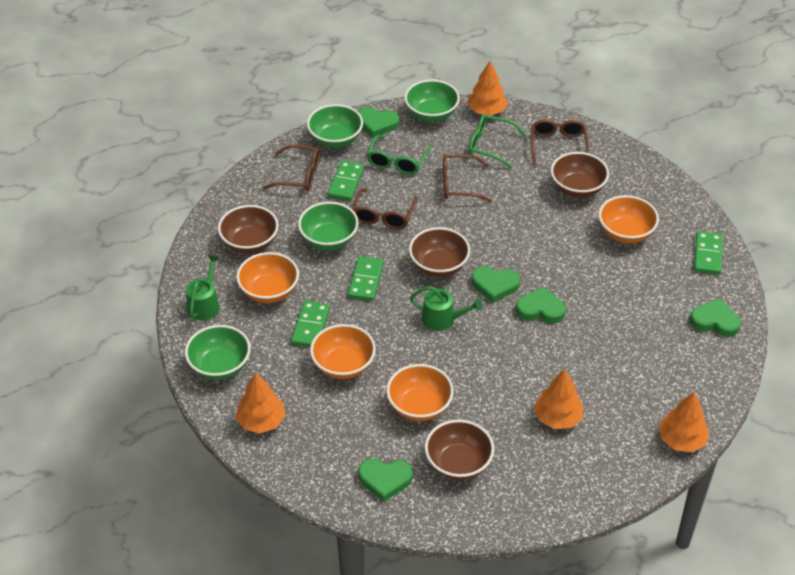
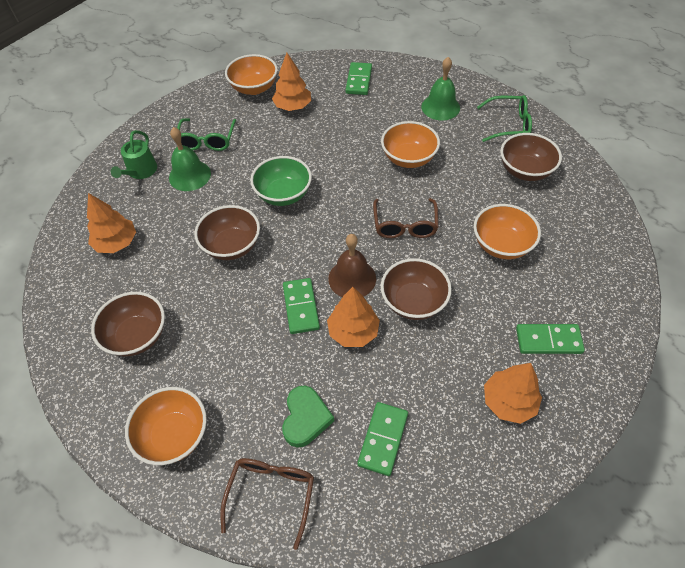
brown bell: 0 -> 1
brown glasses: 4 -> 2
green bell: 0 -> 2
green bowl: 4 -> 1
green heart: 5 -> 1
green watering can: 2 -> 1

